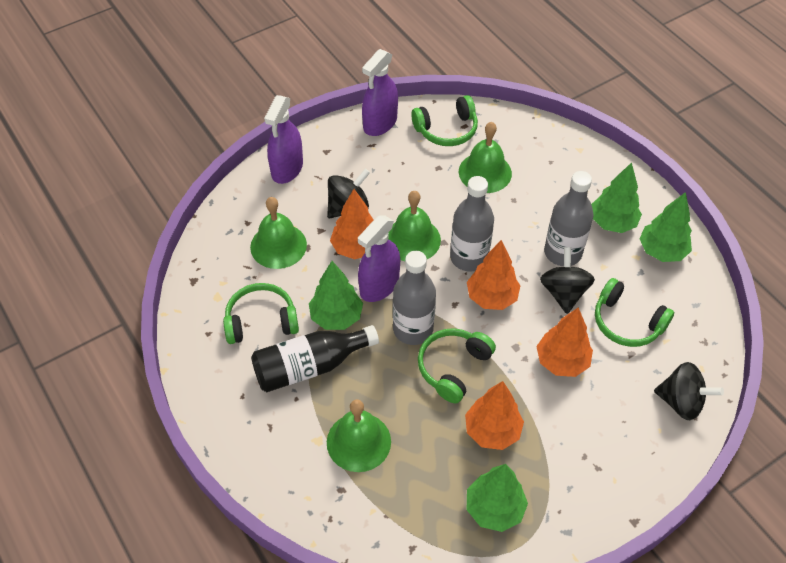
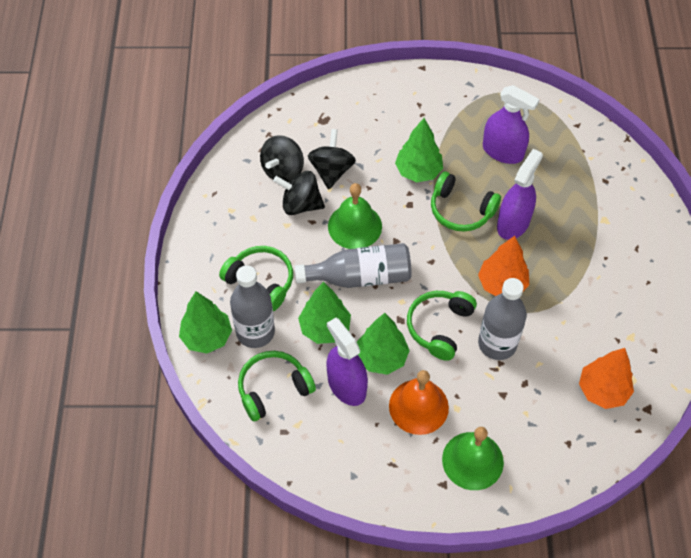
black bottle: 1 -> 0
green bell: 4 -> 2
orange bell: 0 -> 1
orange tree: 4 -> 2

